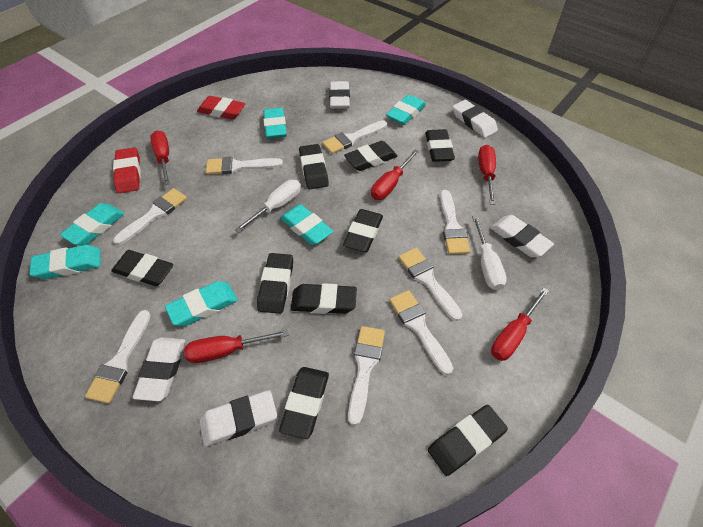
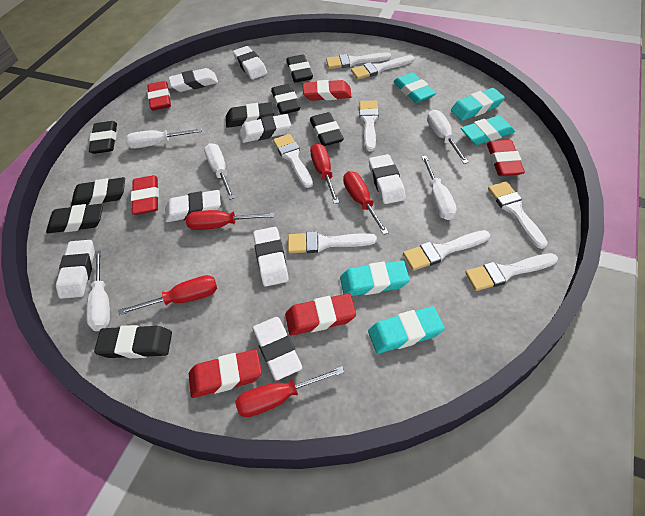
black eraser: 9 -> 8
red eraser: 2 -> 6
turquoise eraser: 6 -> 5
white eraser: 5 -> 8
white screwdriver: 2 -> 5

